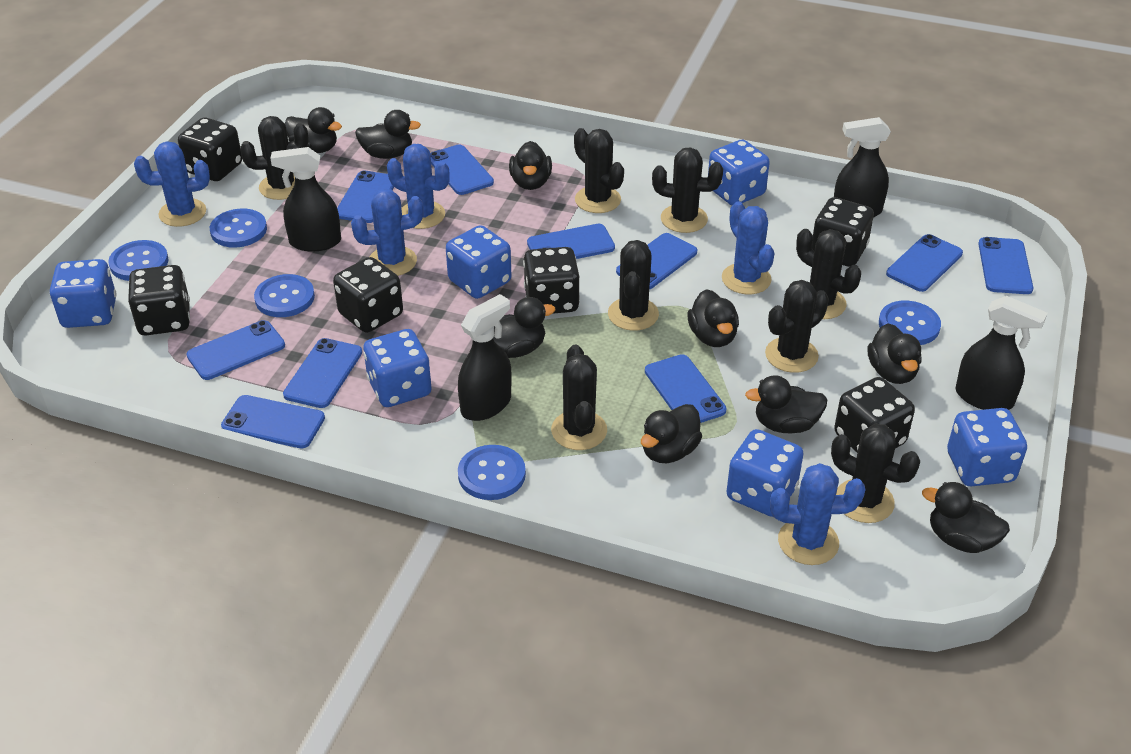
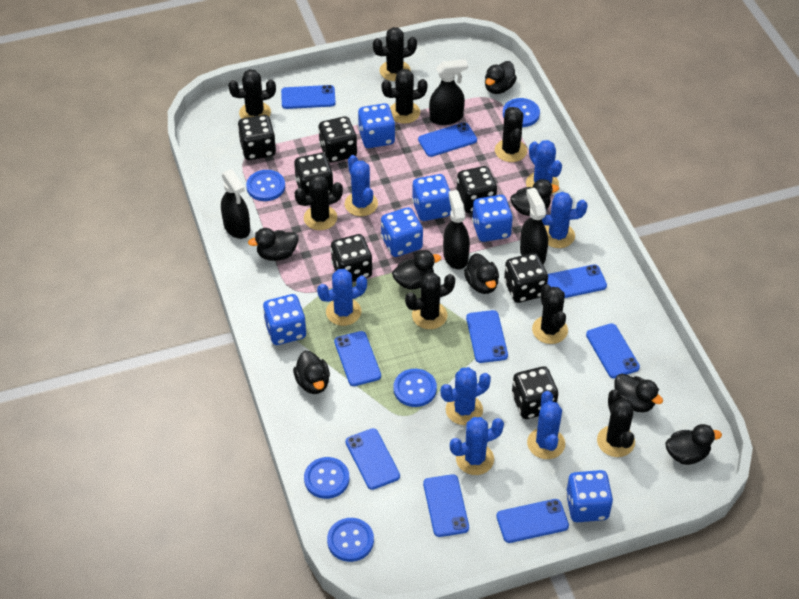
black dice: 6 -> 7
black duck: 9 -> 8
blue cactus: 5 -> 7
blue phone: 10 -> 9

